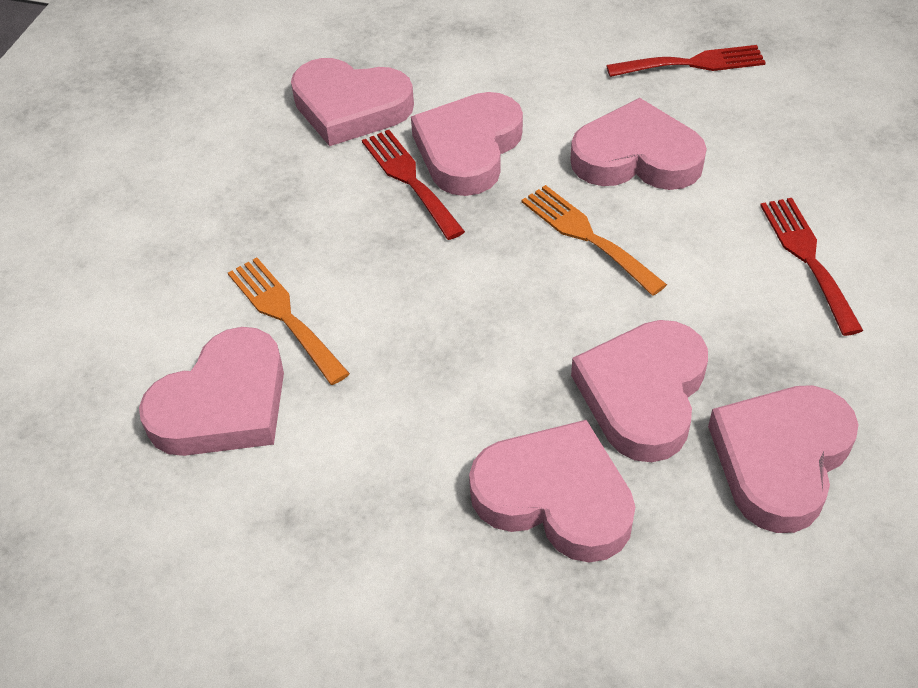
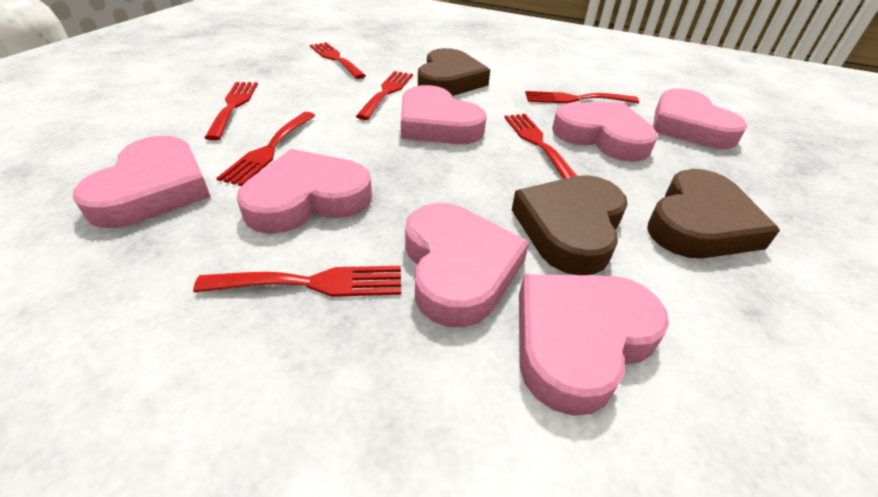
brown heart: 0 -> 3
orange fork: 2 -> 0
red fork: 3 -> 7

